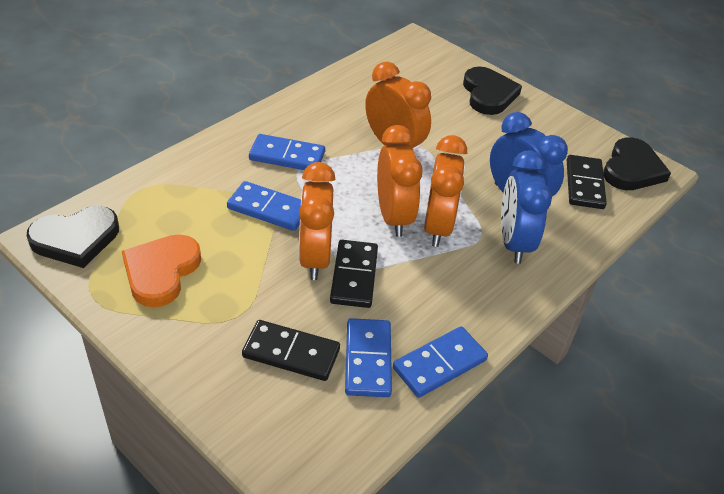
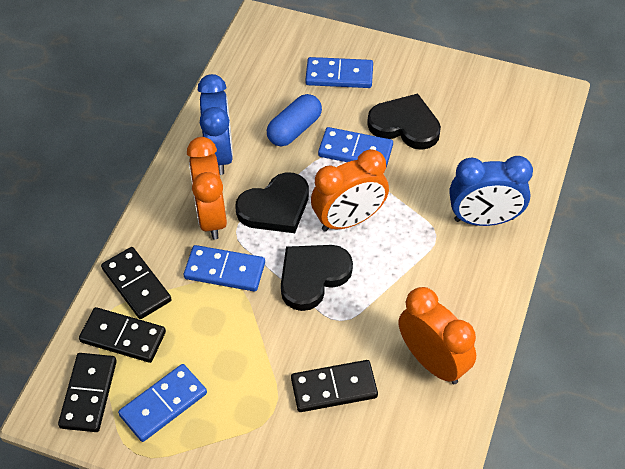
black domino: 3 -> 4
blue capsule: 0 -> 1
orange clock: 4 -> 3
orange heart: 1 -> 0

